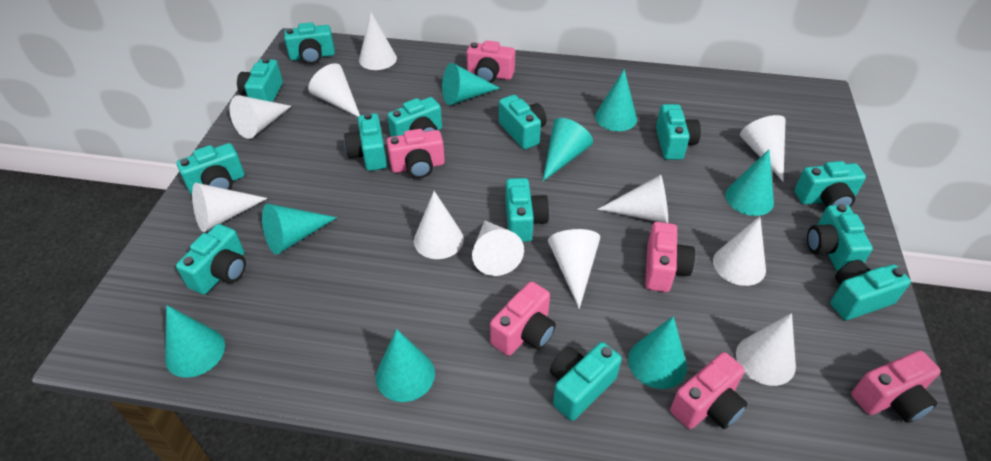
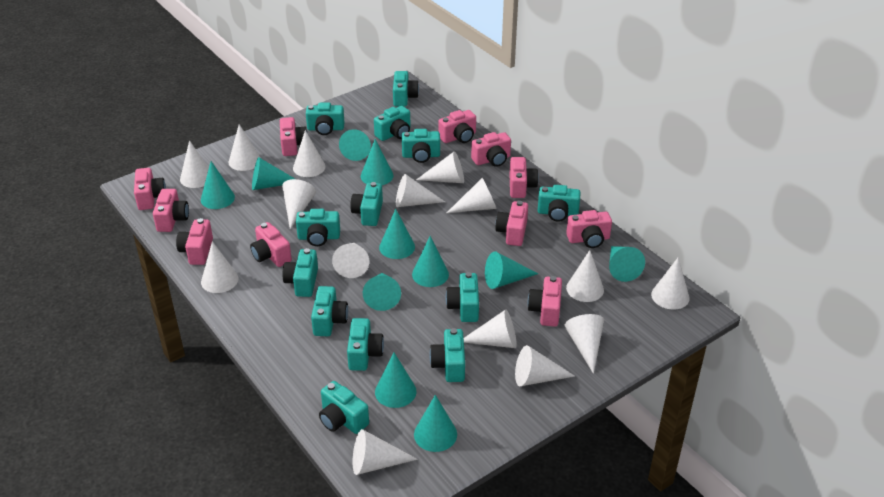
pink camera: 6 -> 11
turquoise cone: 8 -> 11
white cone: 11 -> 15

